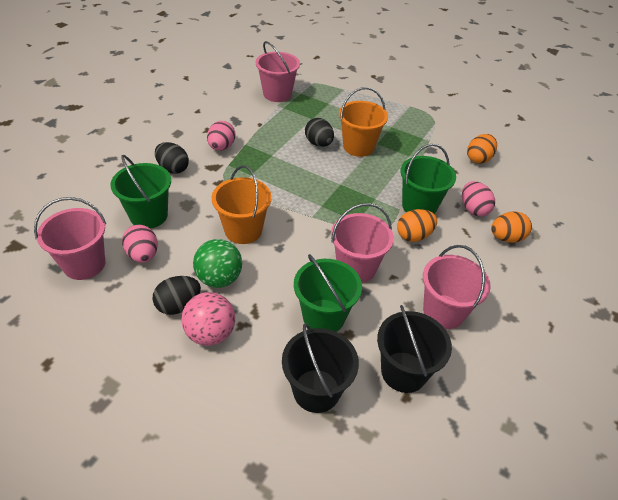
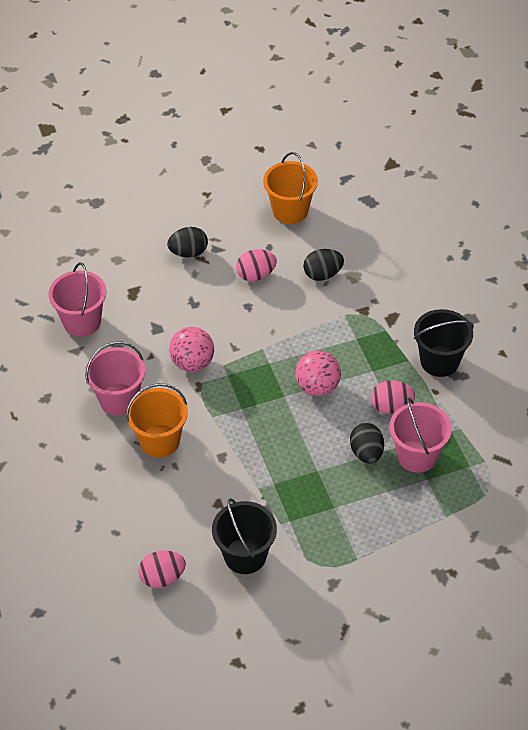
green ball: 1 -> 0
green bucket: 3 -> 0
orange egg: 3 -> 0
pink ball: 1 -> 2
pink bucket: 4 -> 3

